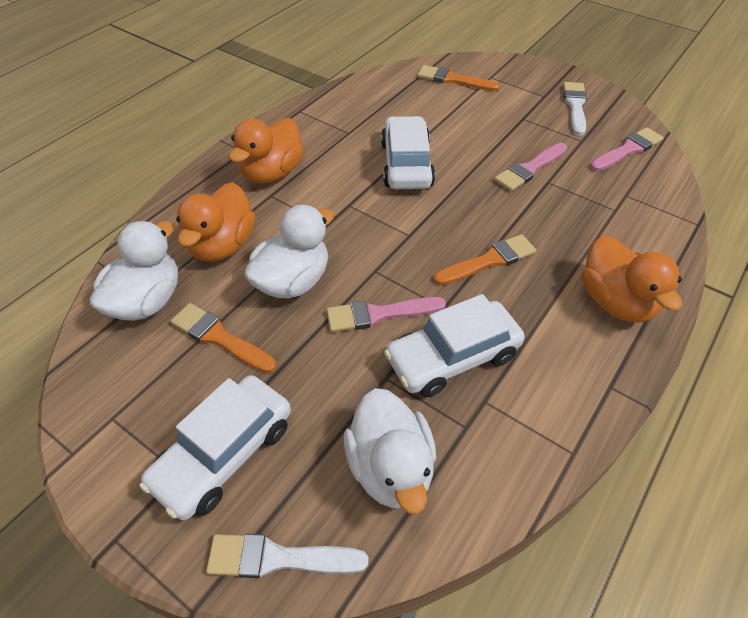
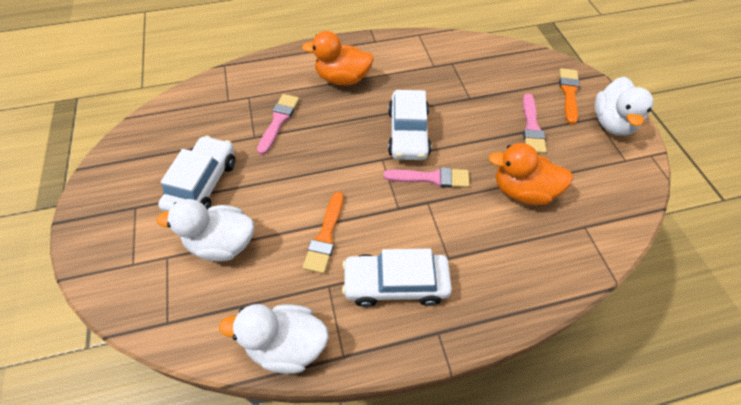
orange brush: 3 -> 2
orange duck: 3 -> 2
white brush: 2 -> 0

